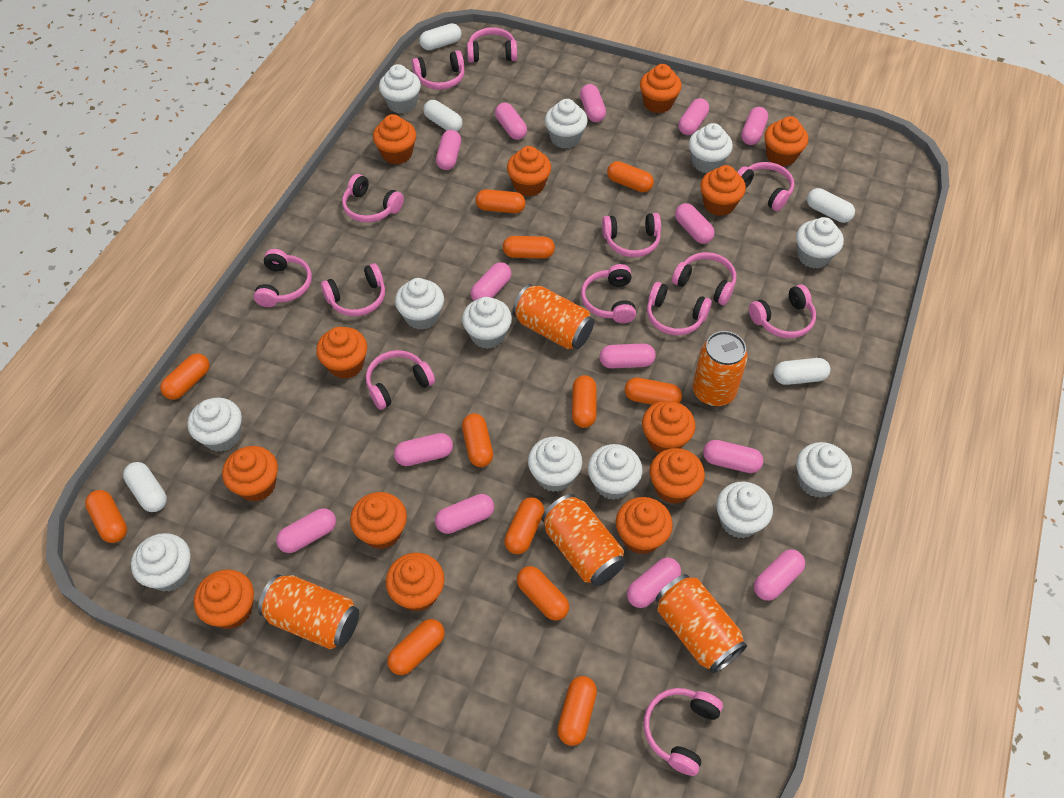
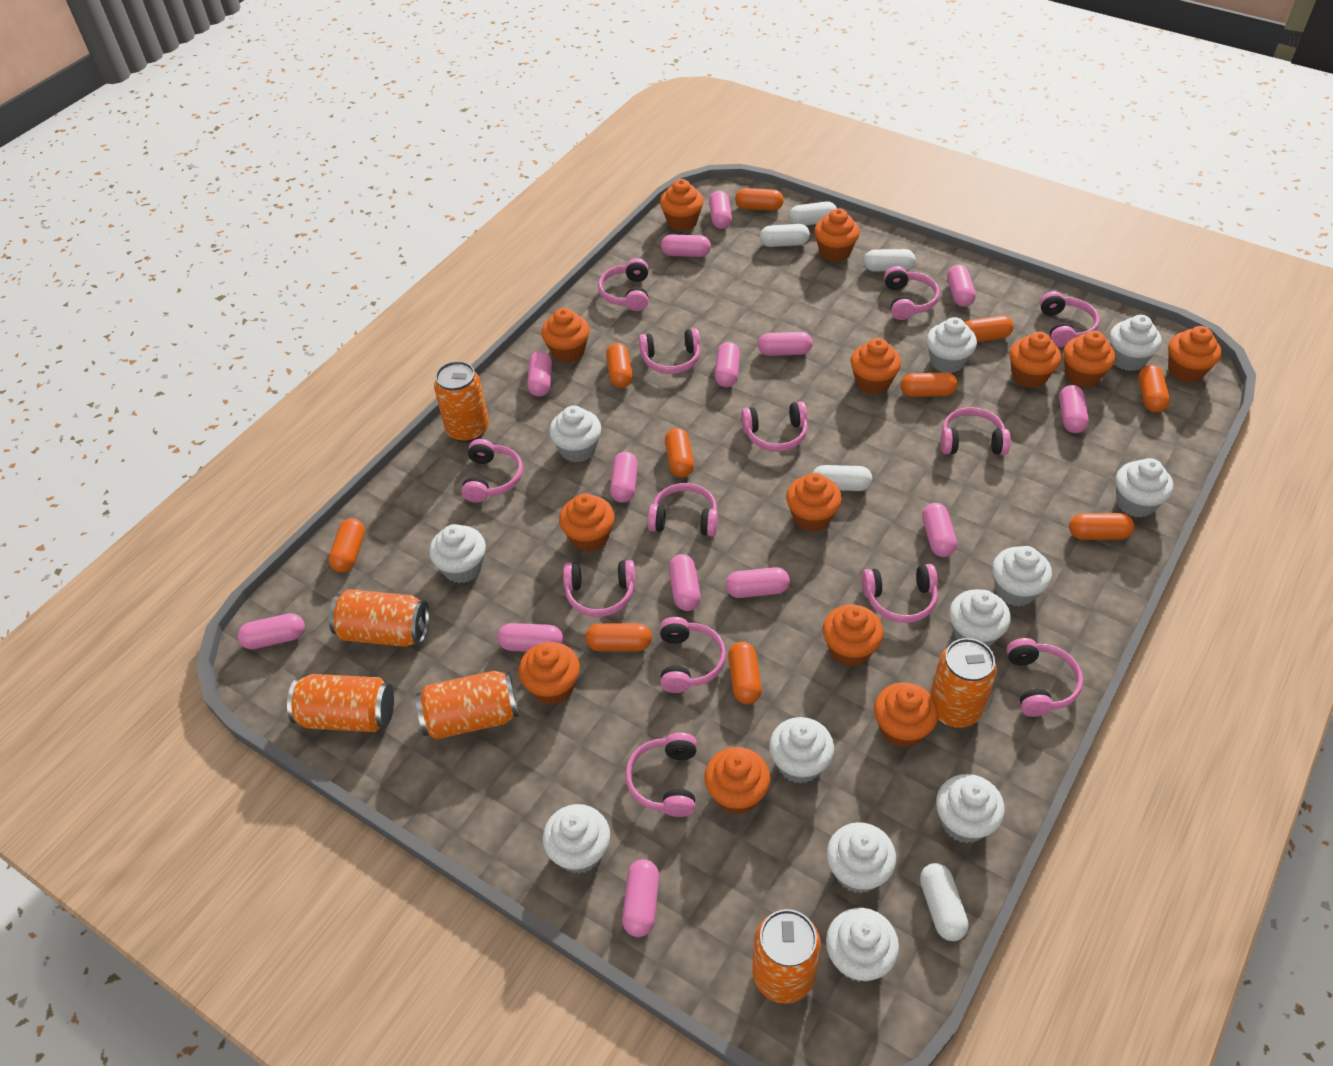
orange can: 5 -> 6
orange capsule: 12 -> 10

